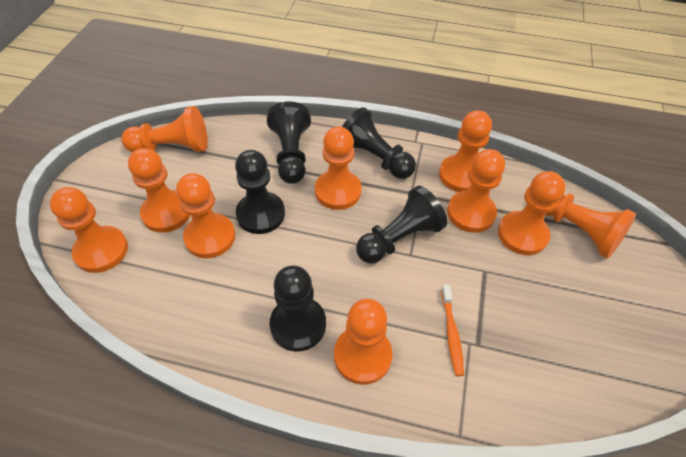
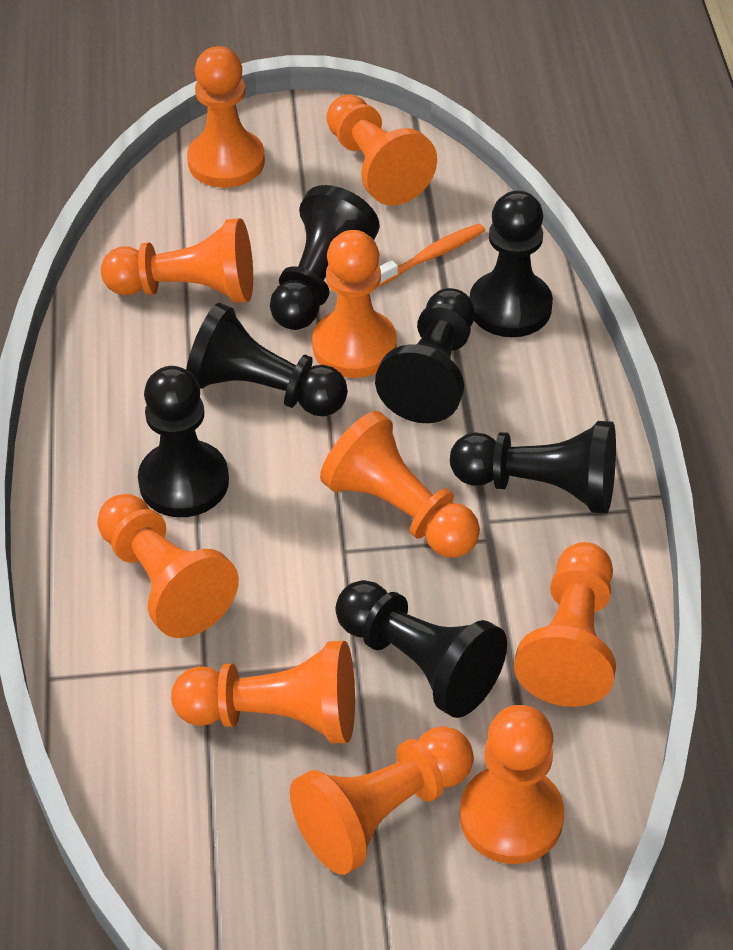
black pawn: 5 -> 7

